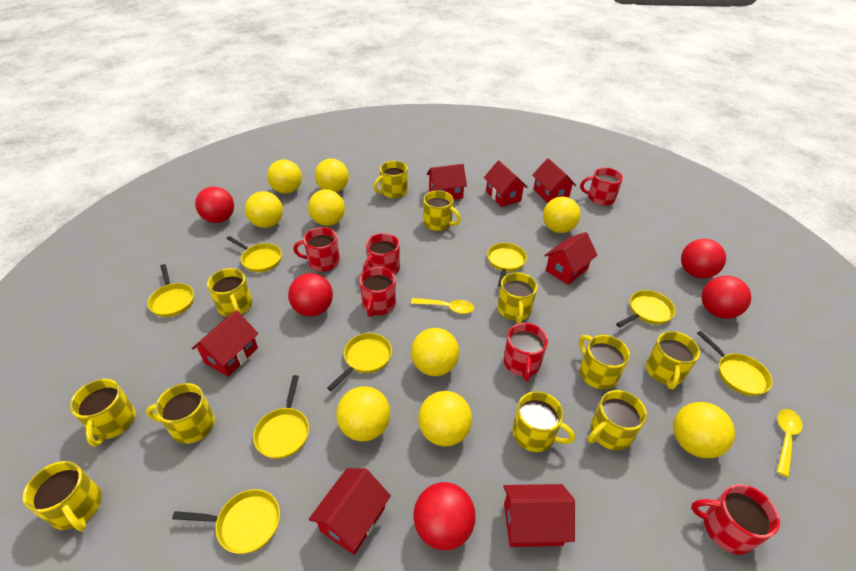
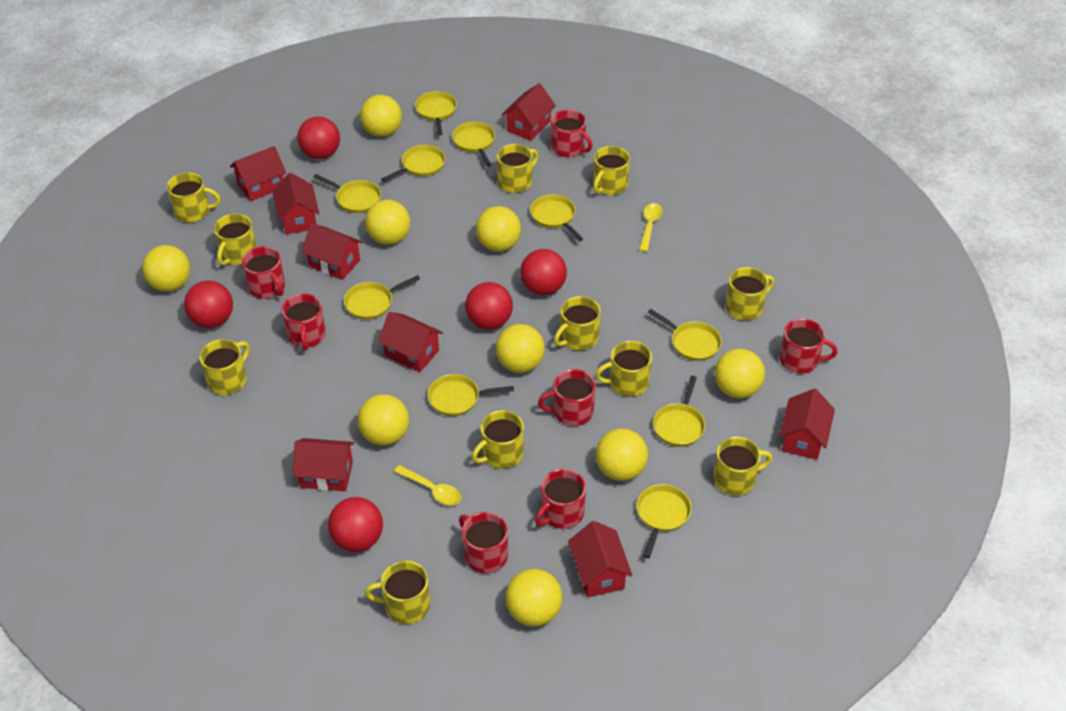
red house: 7 -> 8
red mug: 6 -> 7
yellow pan: 8 -> 10

